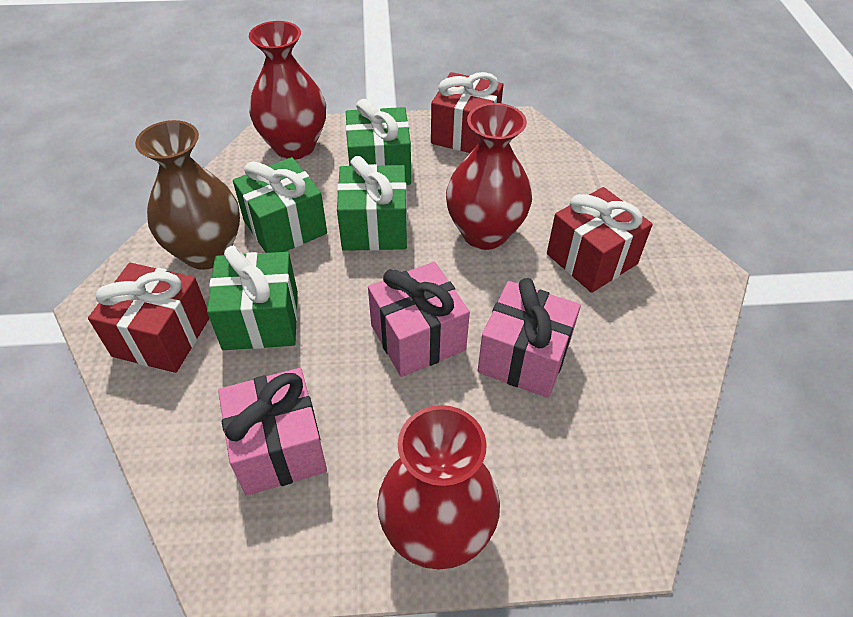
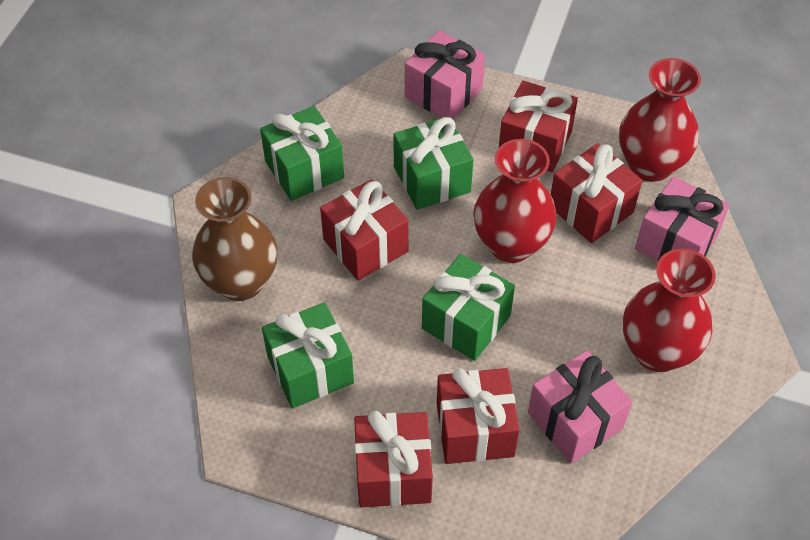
red gift: 3 -> 5

